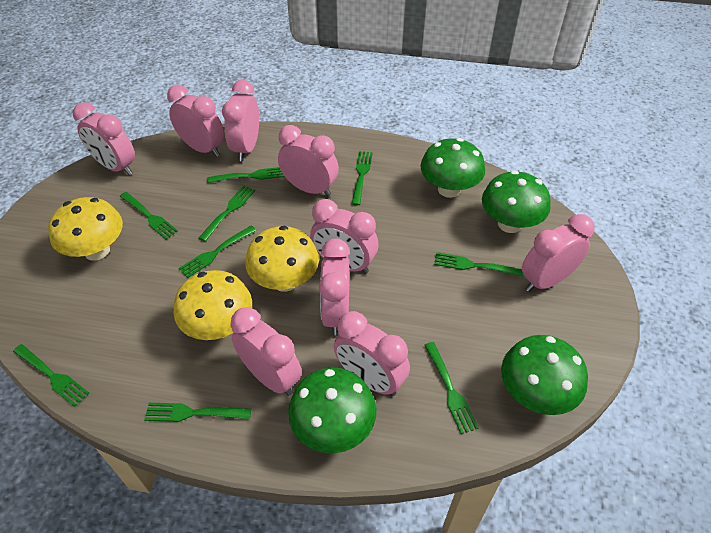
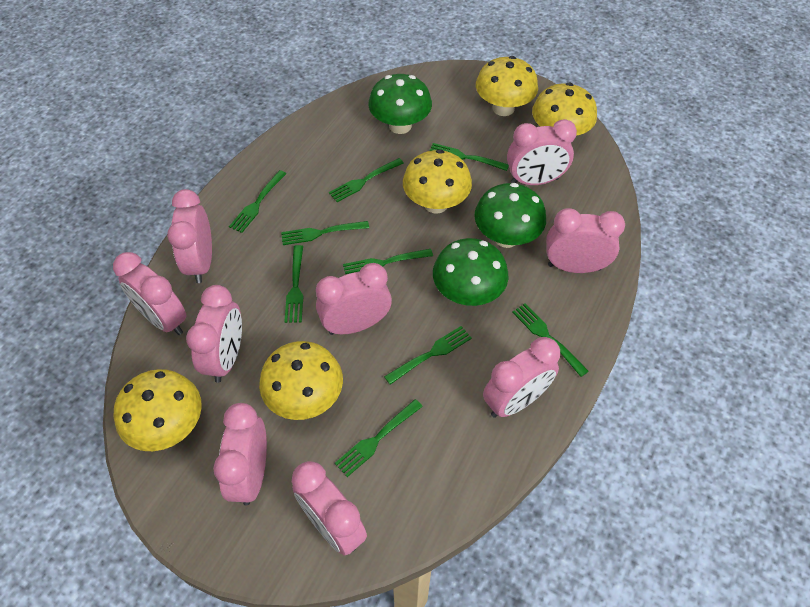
green mushroom: 4 -> 3
yellow mushroom: 3 -> 5

